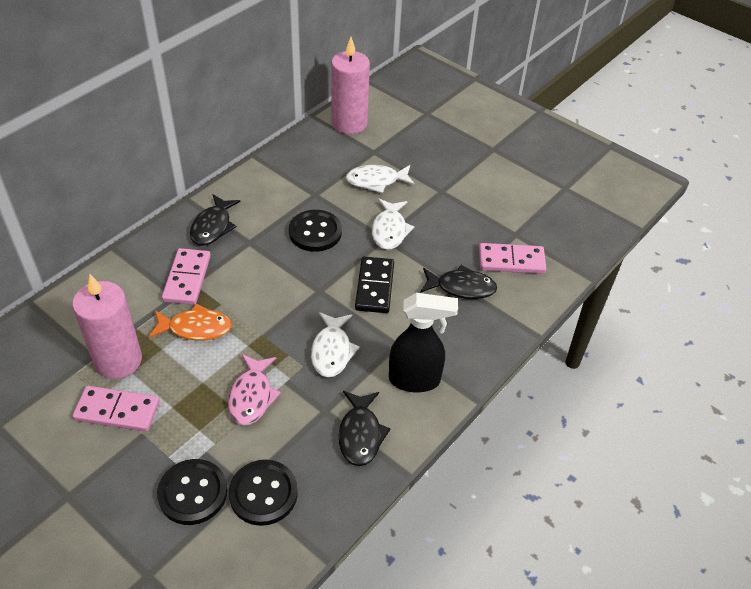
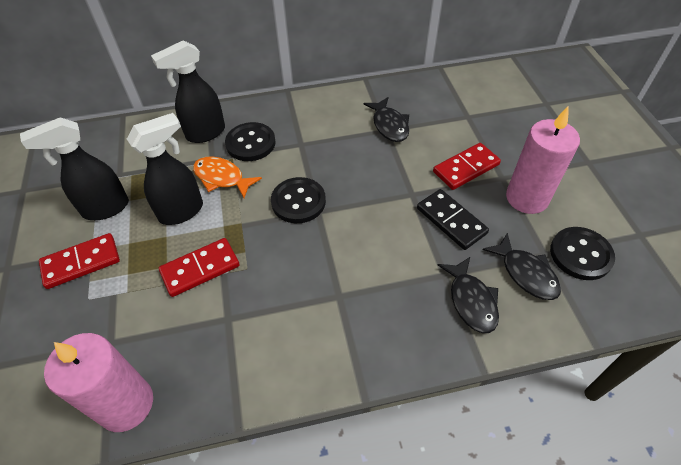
black spray bottle: 1 -> 3
pink domino: 3 -> 0
pink fish: 1 -> 0
red domino: 0 -> 3
white fish: 3 -> 0

